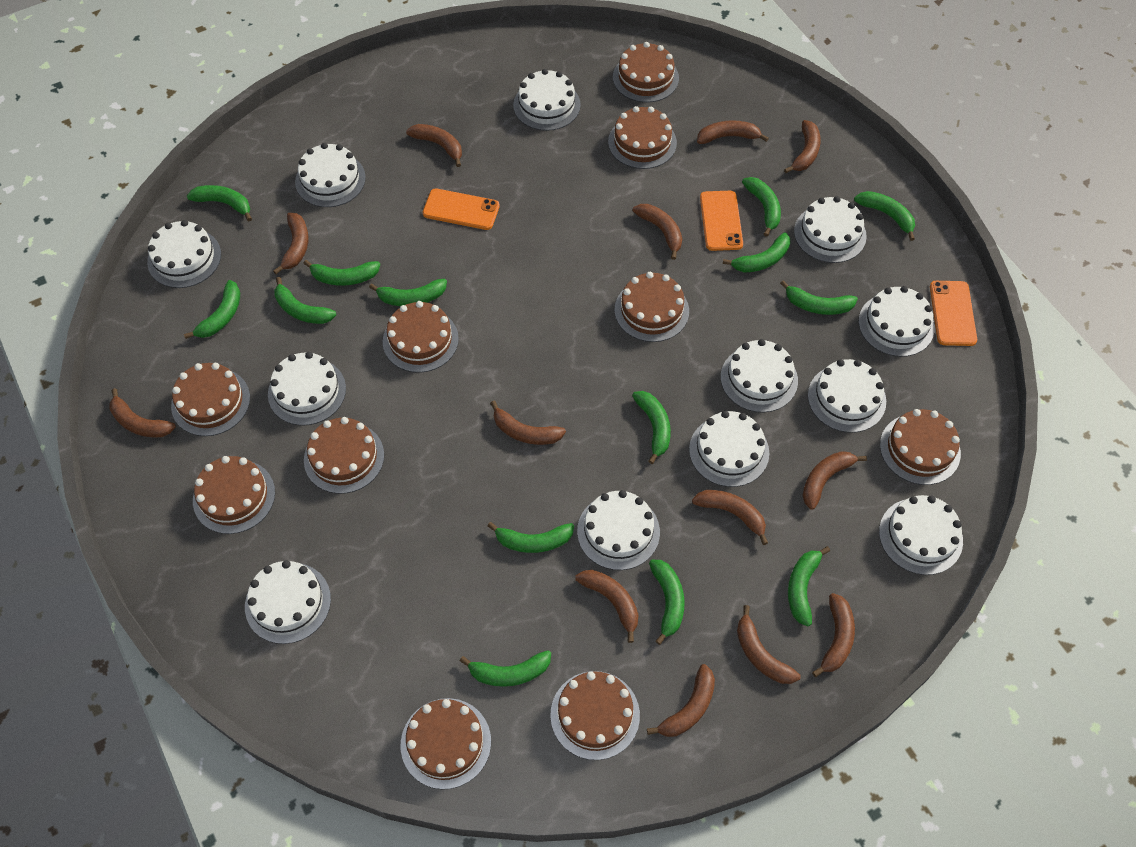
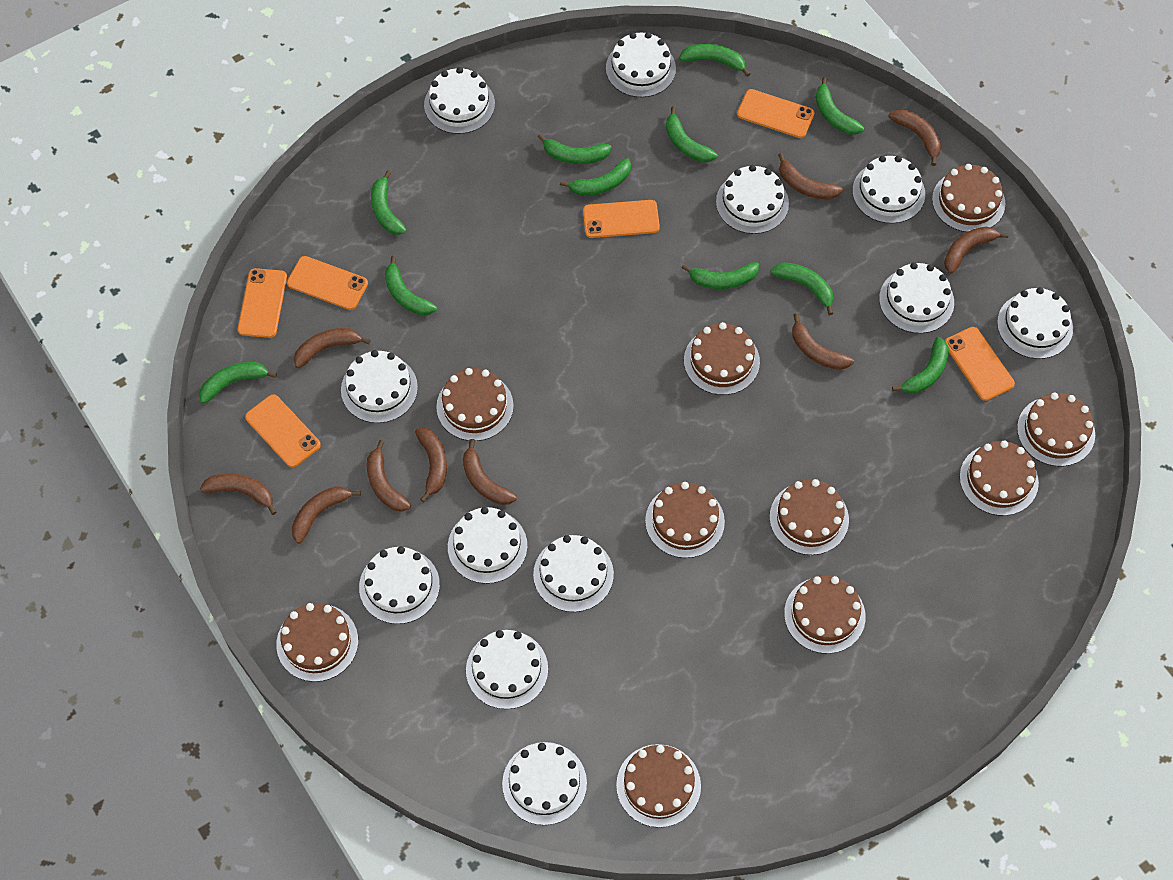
brown banana: 13 -> 10
green banana: 14 -> 11
orange phone: 3 -> 6

